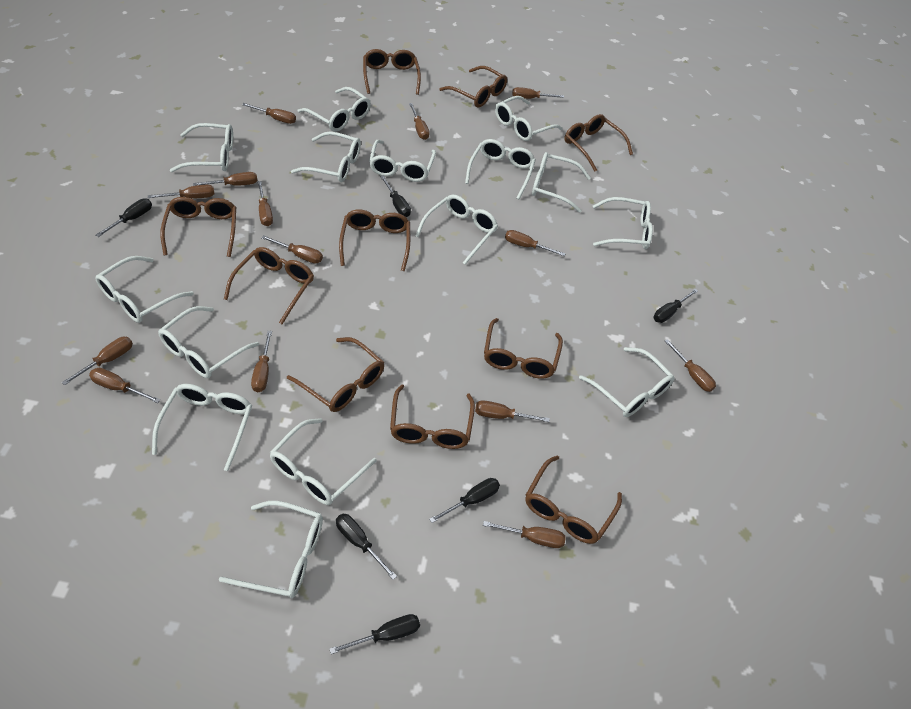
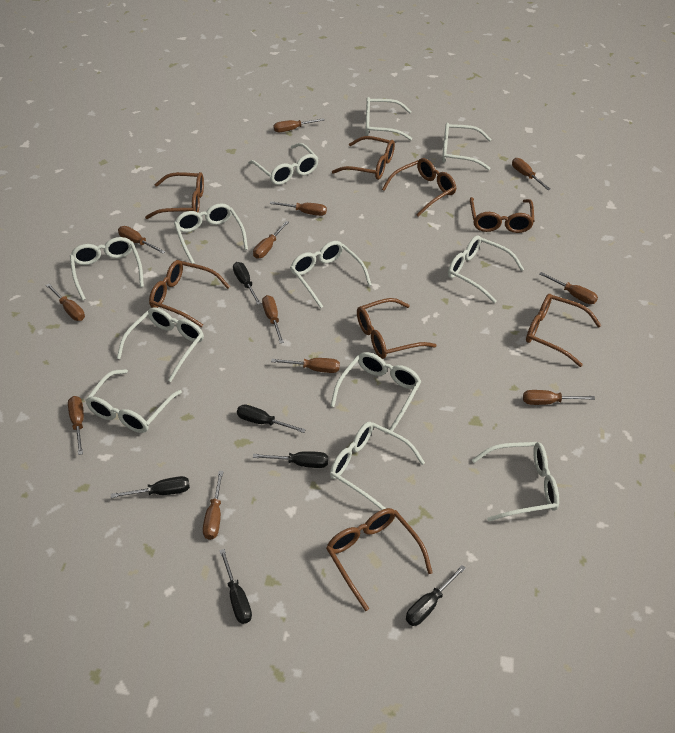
brown glasses: 10 -> 8
brown screwdriver: 14 -> 12
white glasses: 15 -> 12

